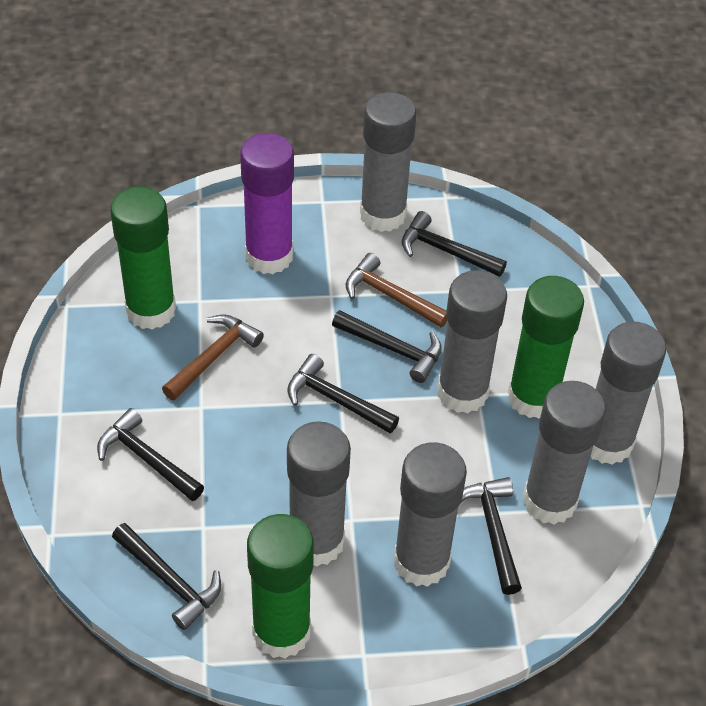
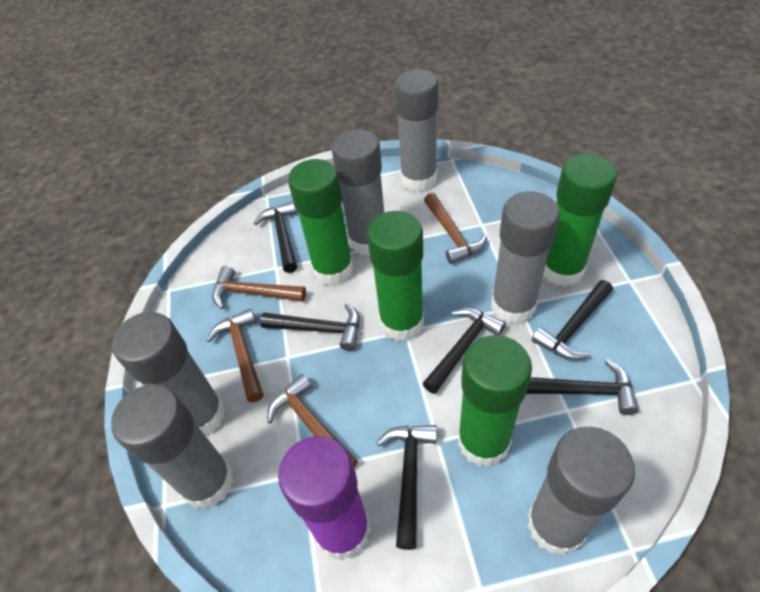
brown hammer: 2 -> 4
green glue stick: 3 -> 4

